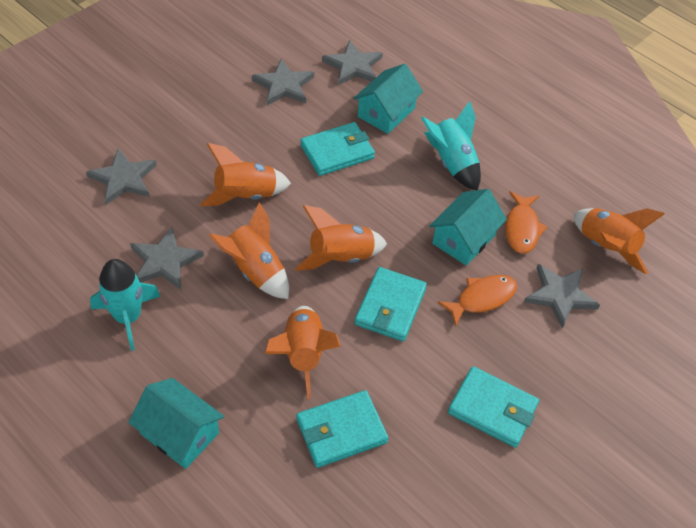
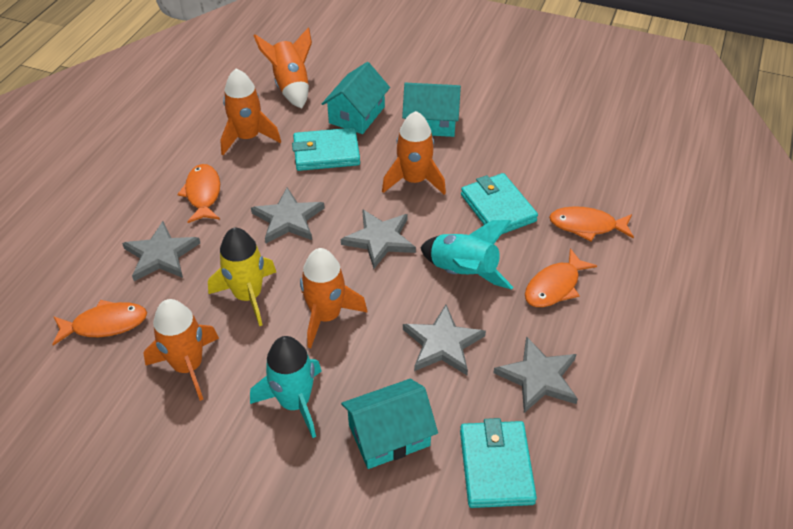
orange fish: 2 -> 4
turquoise wallet: 4 -> 3
yellow rocket: 0 -> 1

